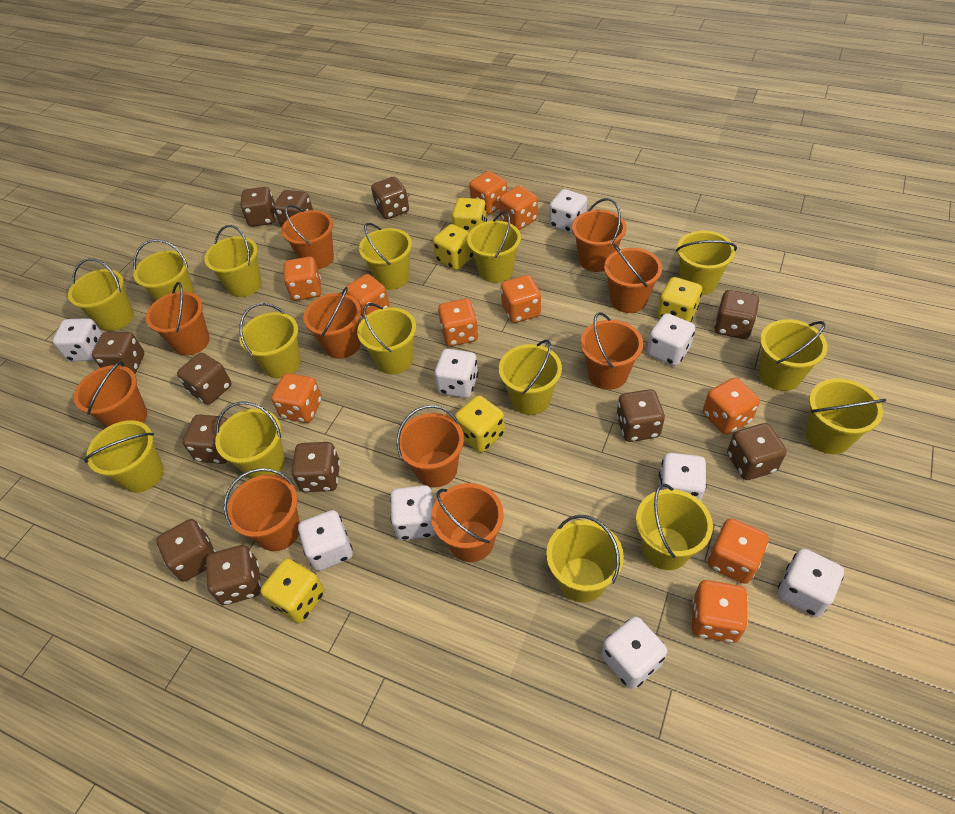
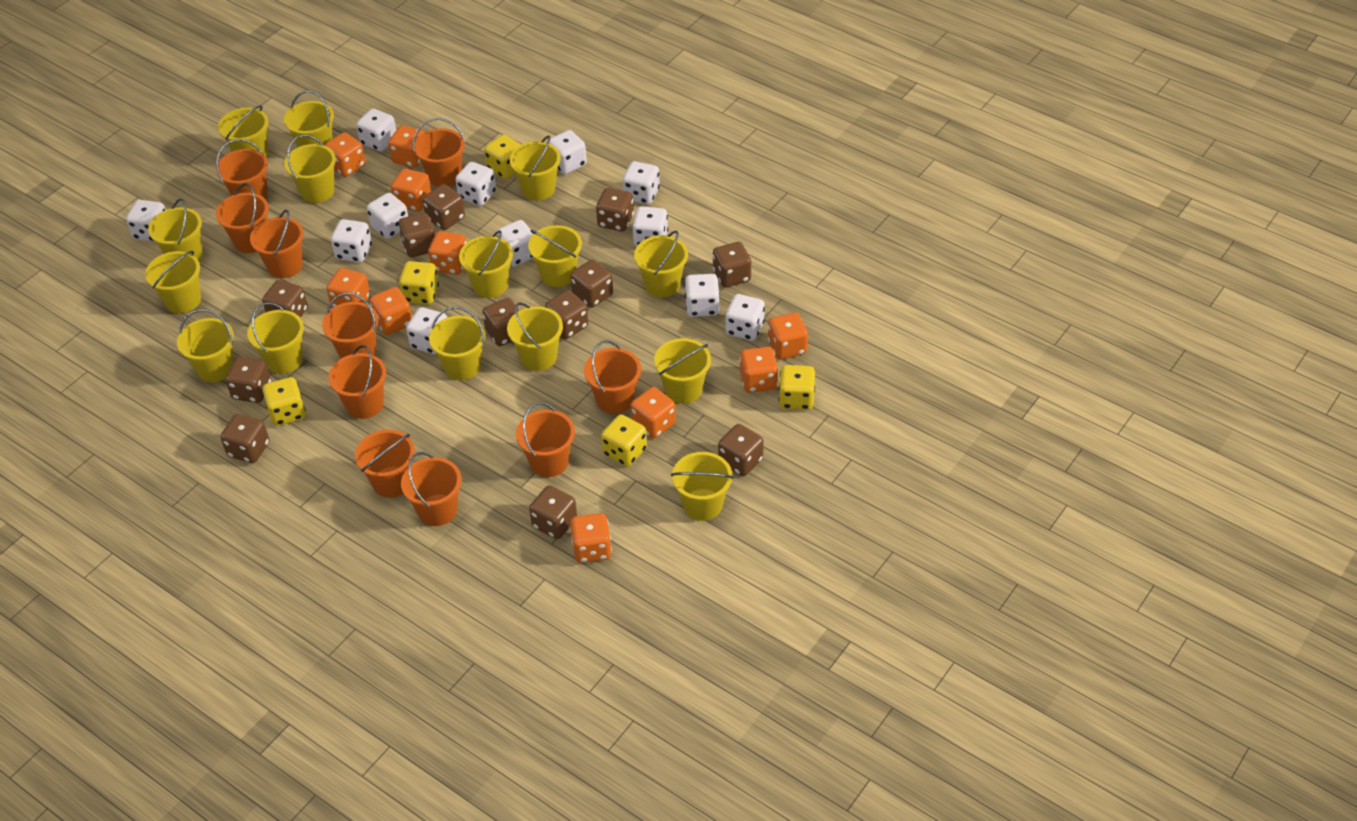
white dice: 9 -> 12

